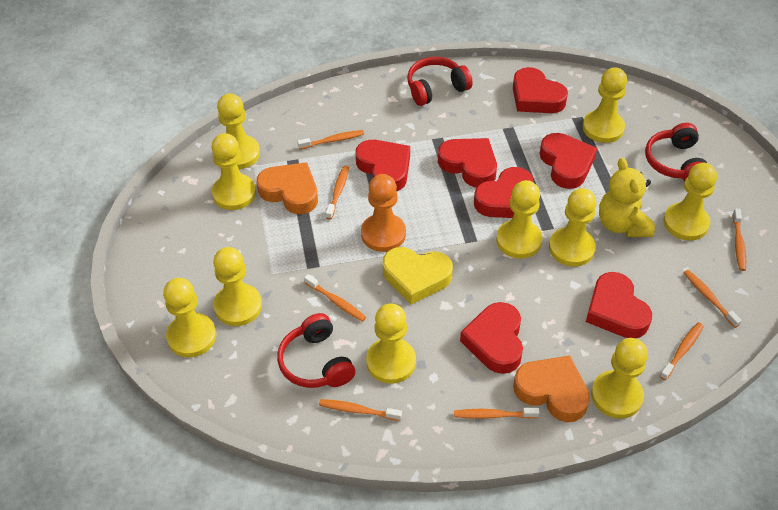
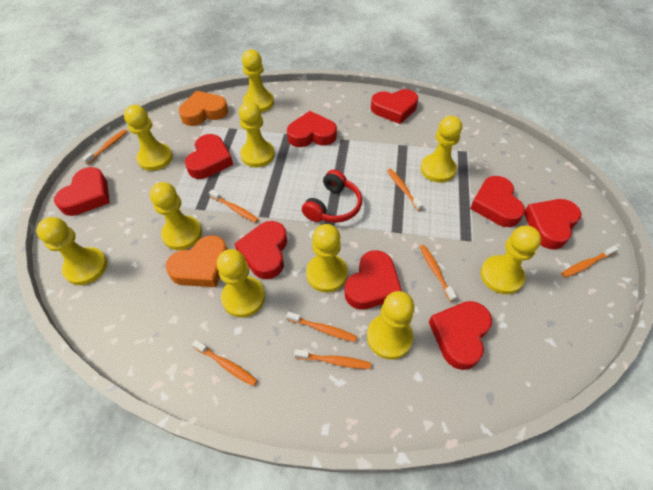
orange pawn: 1 -> 0
red headphones: 3 -> 1
red heart: 7 -> 9
yellow heart: 1 -> 0
yellow teddy bear: 1 -> 0

